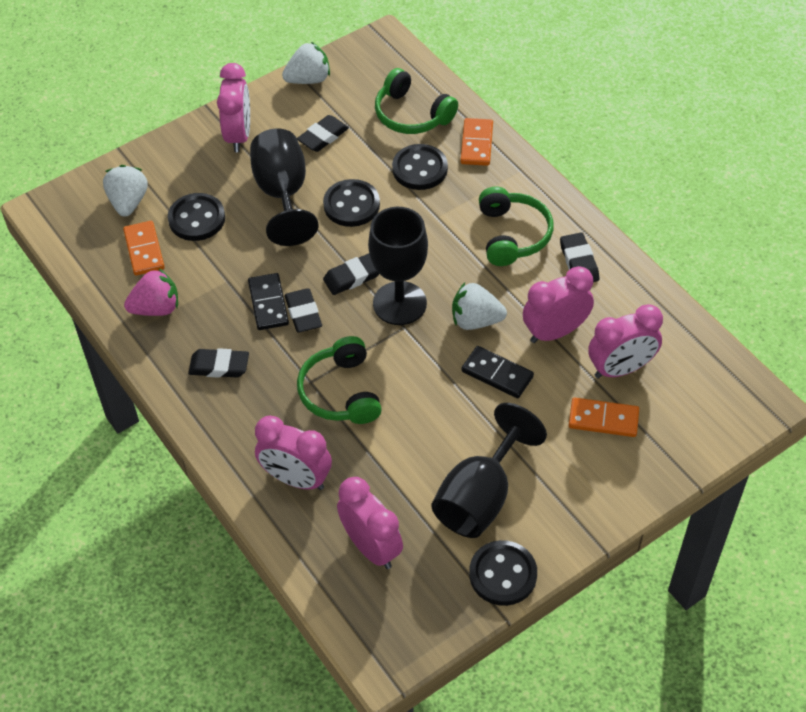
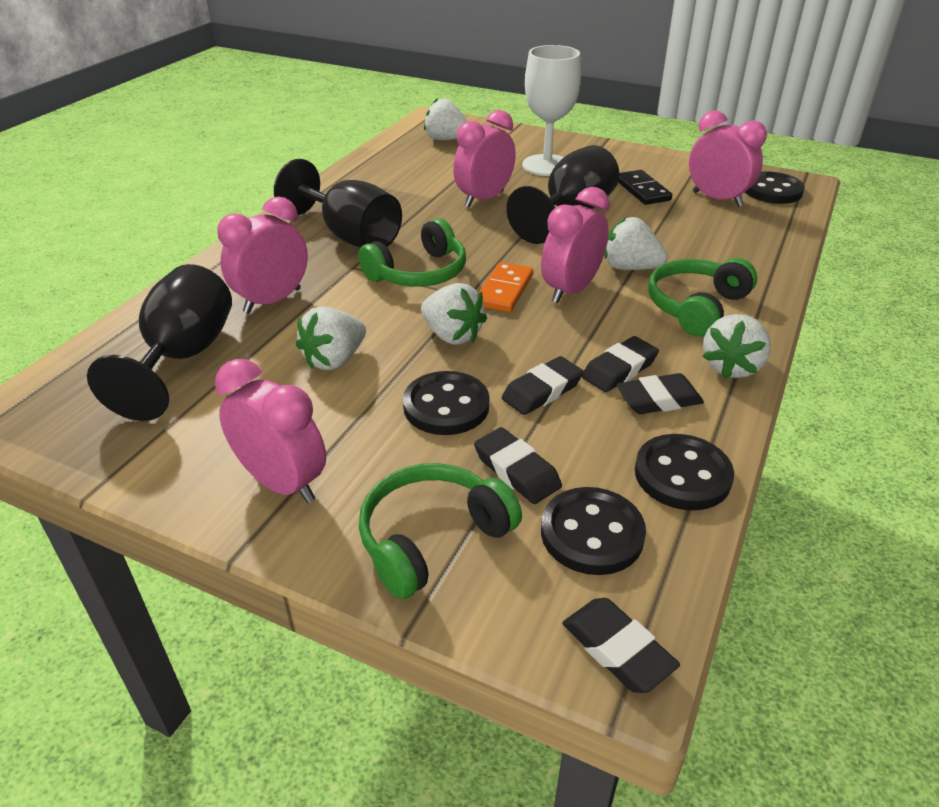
black domino: 2 -> 1
orange domino: 3 -> 1
pink strawberry: 1 -> 0
white goblet: 0 -> 1
white strawberry: 3 -> 5

